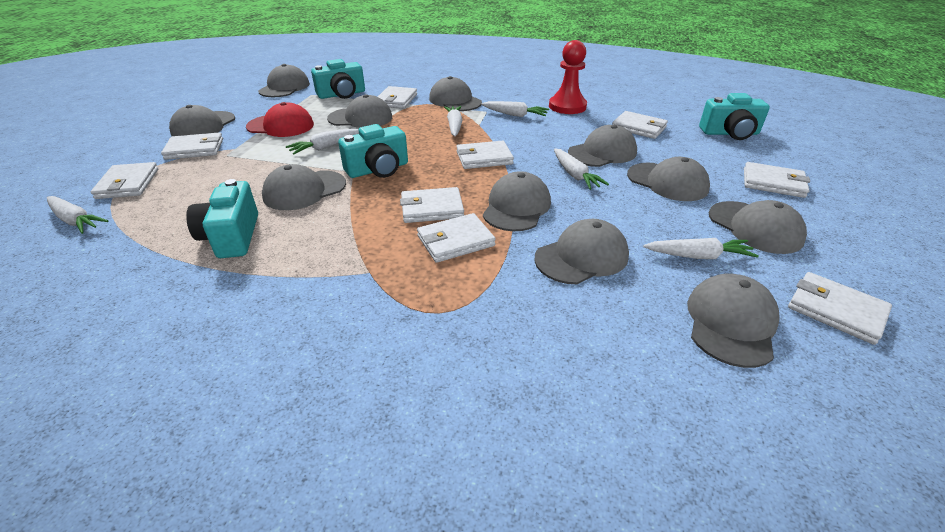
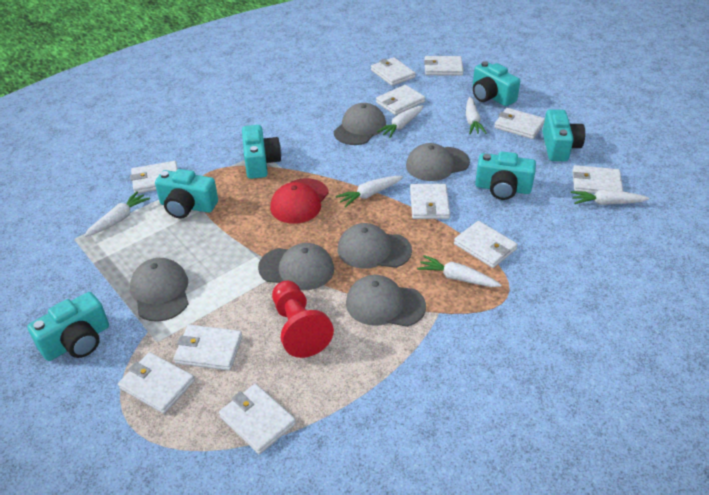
grey cap: 11 -> 6
turquoise camera: 4 -> 6
white wallet: 9 -> 11

